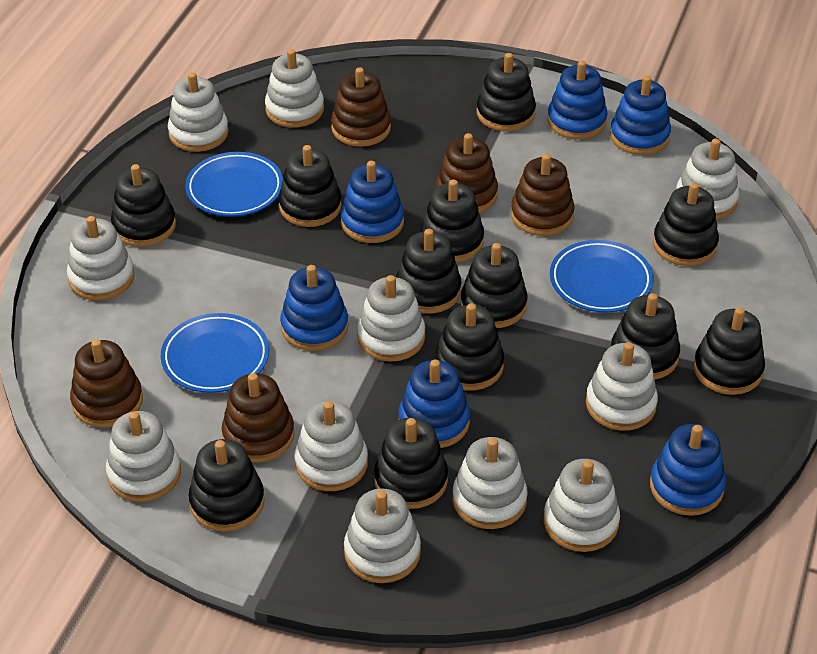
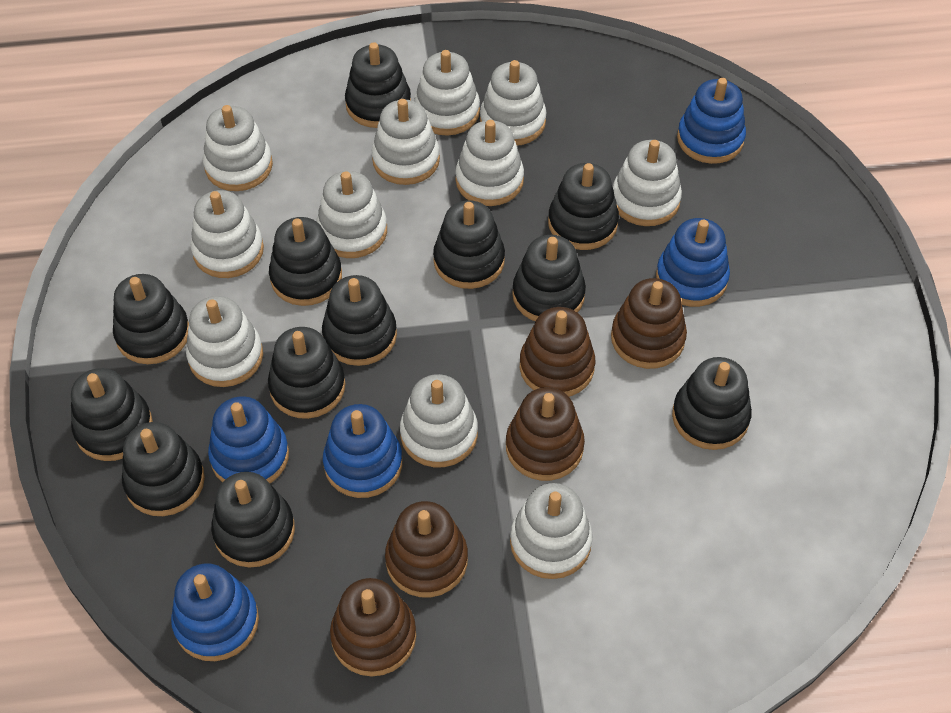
blue plate: 3 -> 0
blue stacking toy: 6 -> 5

